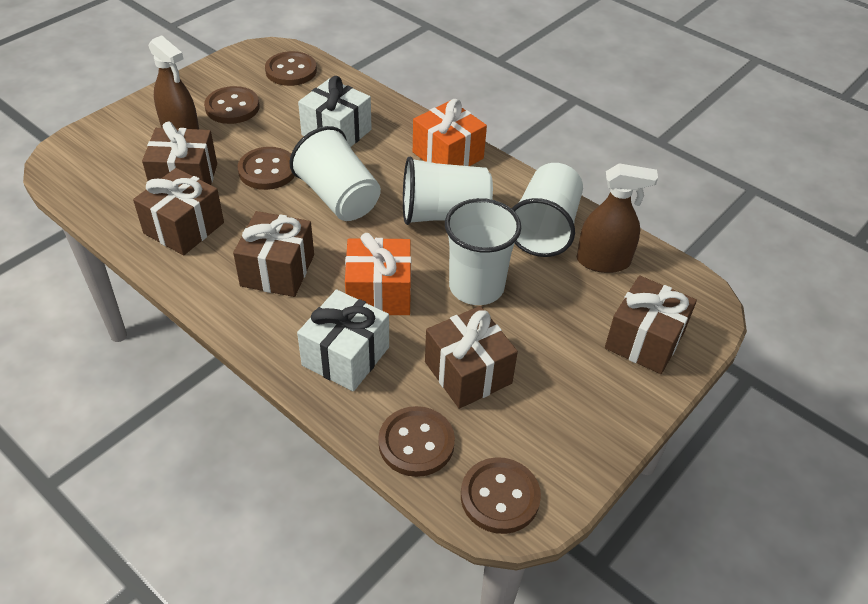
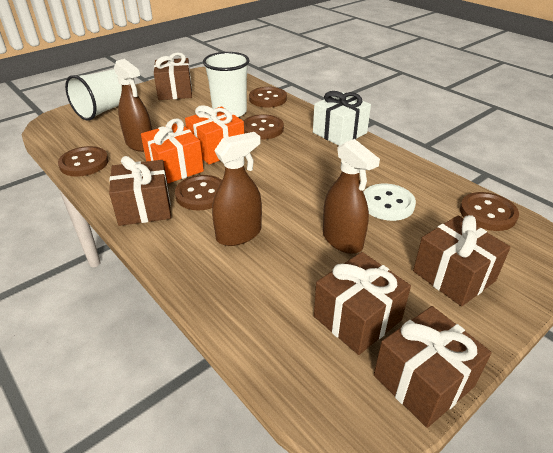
brown spray bottle: 2 -> 3
white button: 0 -> 1
white cup: 4 -> 2
white gift: 2 -> 1

